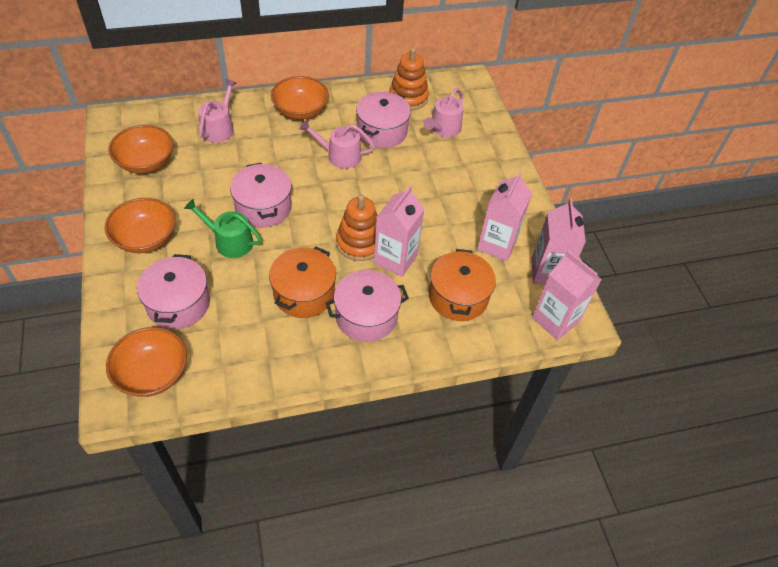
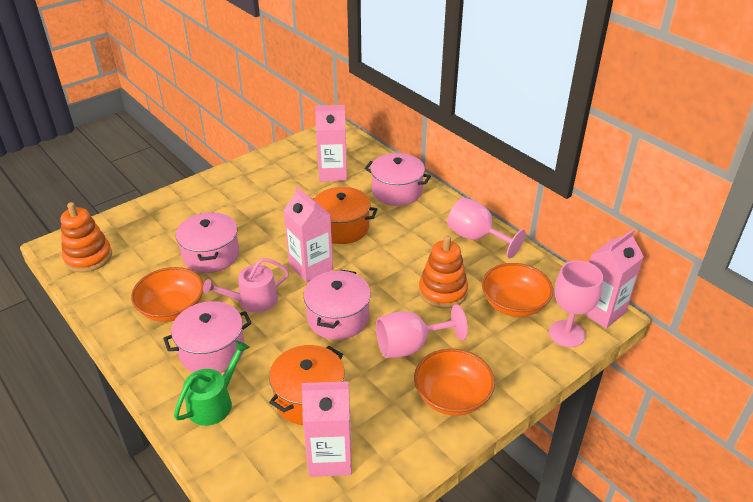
orange bowl: 4 -> 3
pink goblet: 0 -> 3
pink watering can: 3 -> 1

